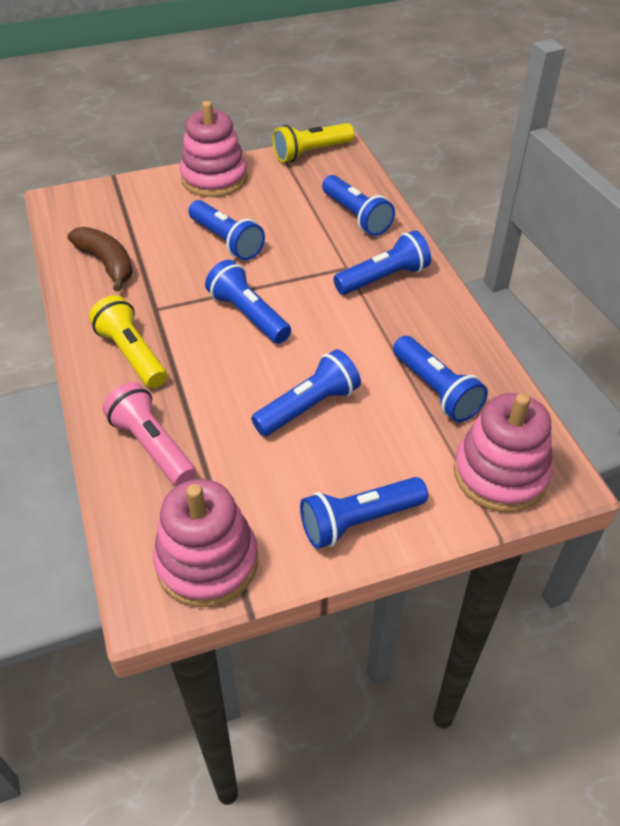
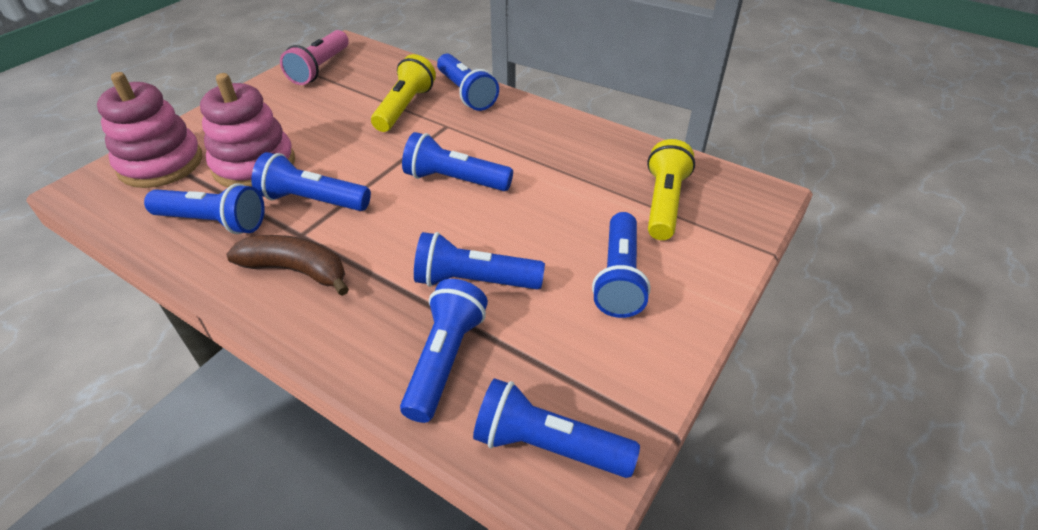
blue flashlight: 7 -> 8
pink stacking toy: 3 -> 2

